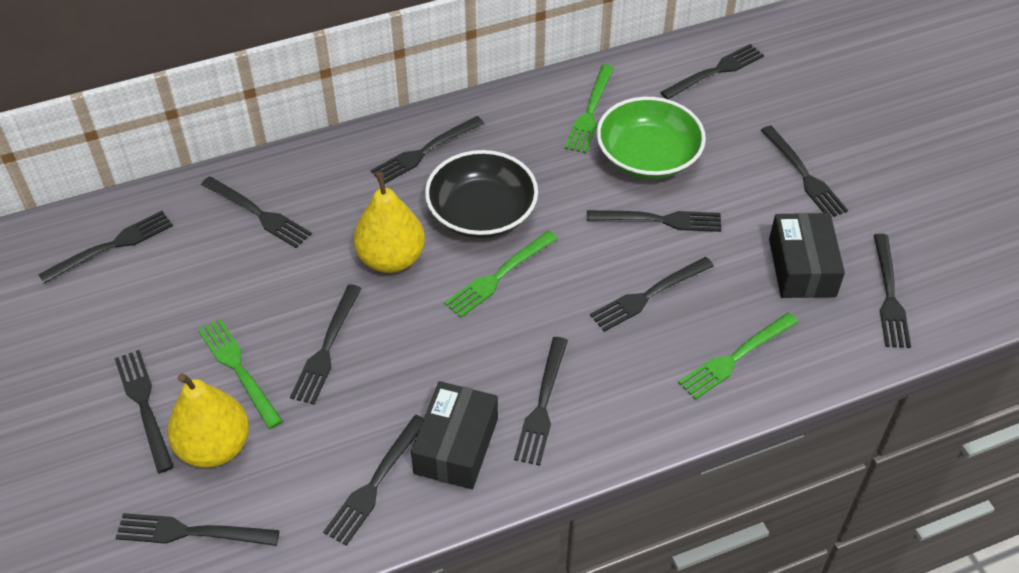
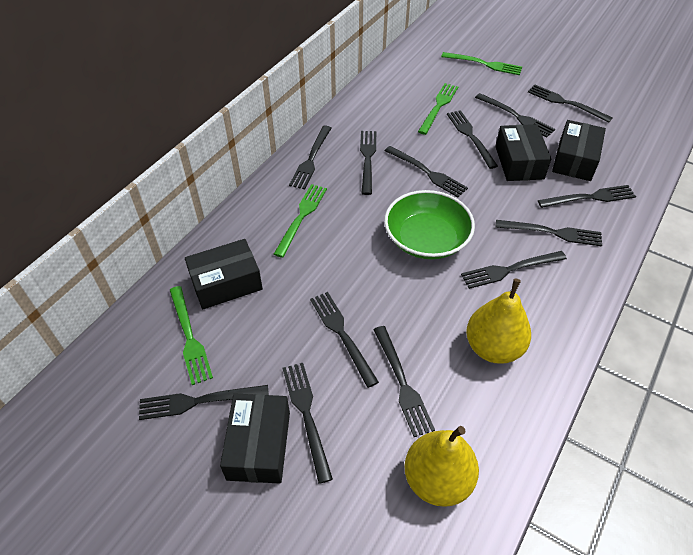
black bowl: 1 -> 0
black box: 2 -> 4

